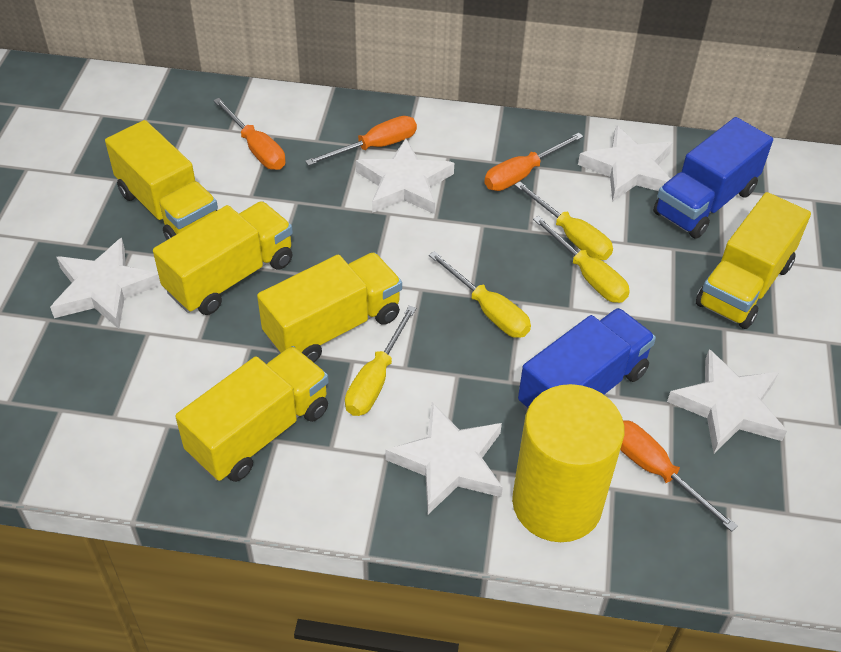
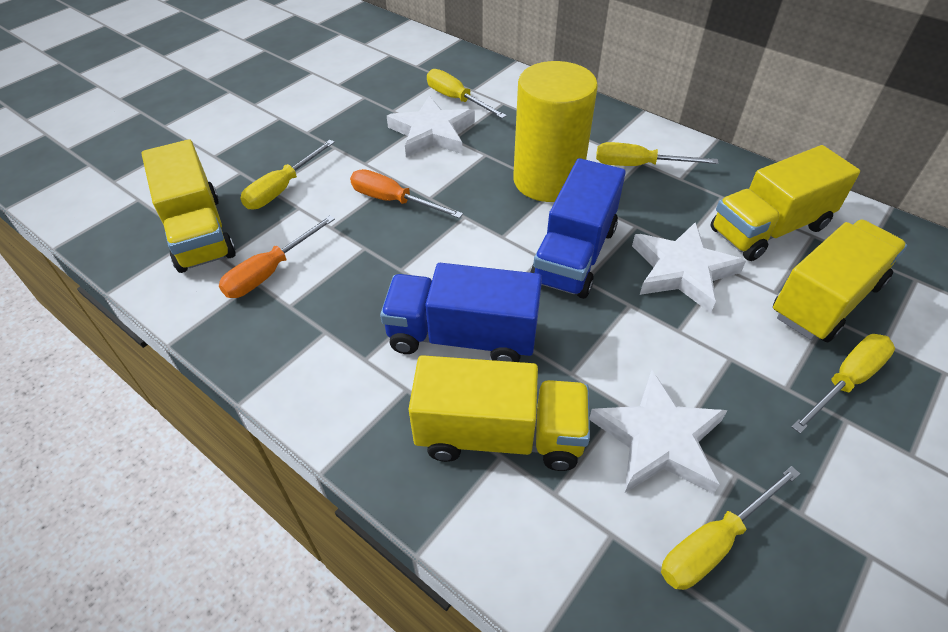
orange screwdriver: 4 -> 2
white star: 5 -> 3
yellow screwdriver: 4 -> 5
yellow truck: 5 -> 4

